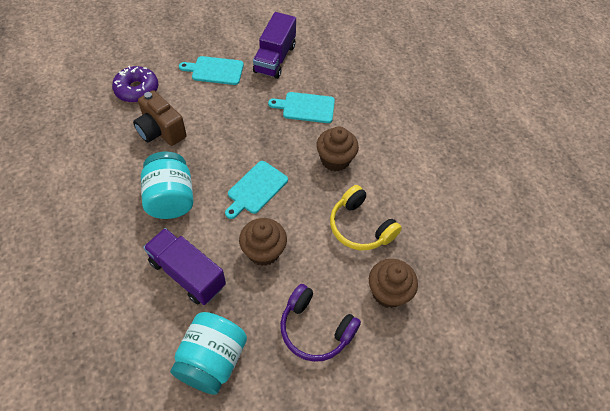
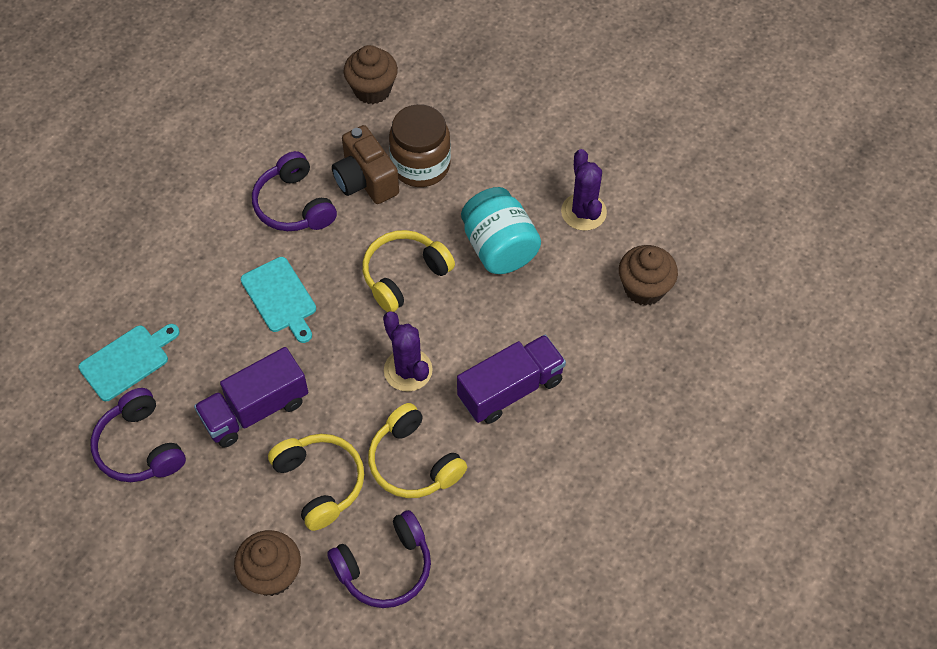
brown jar: 0 -> 1
purple cactus: 0 -> 2
purple donut: 1 -> 0
purple headphones: 1 -> 3
turquoise cutting board: 3 -> 2
turquoise jar: 2 -> 1
yellow headphones: 1 -> 3

